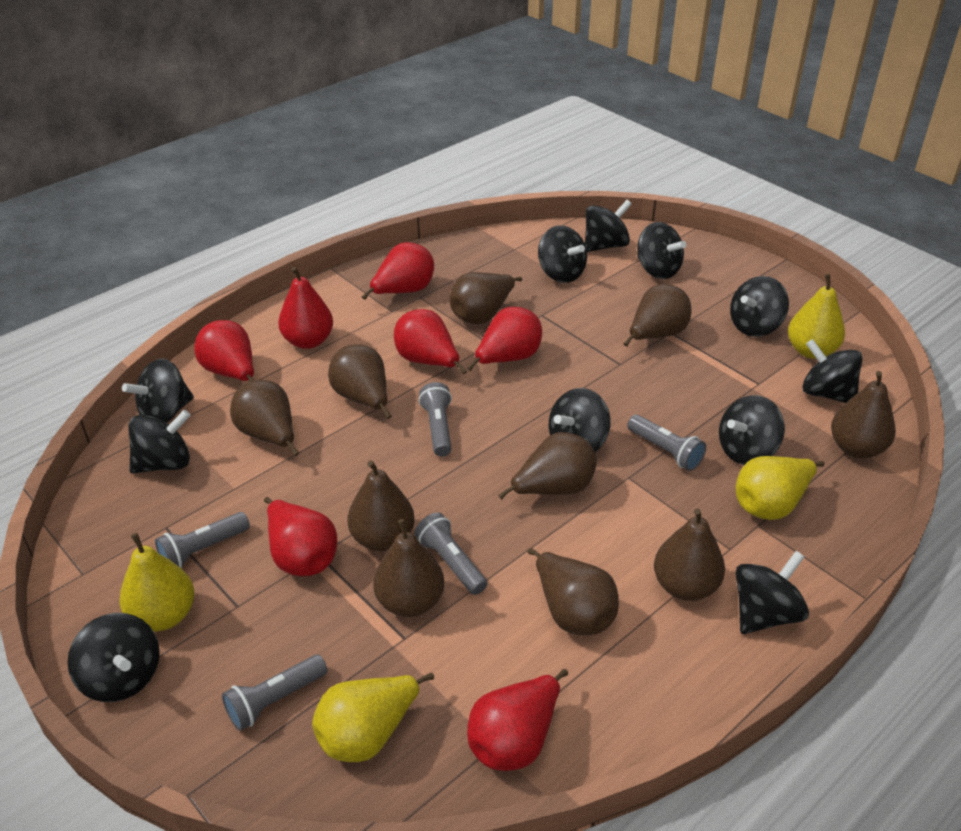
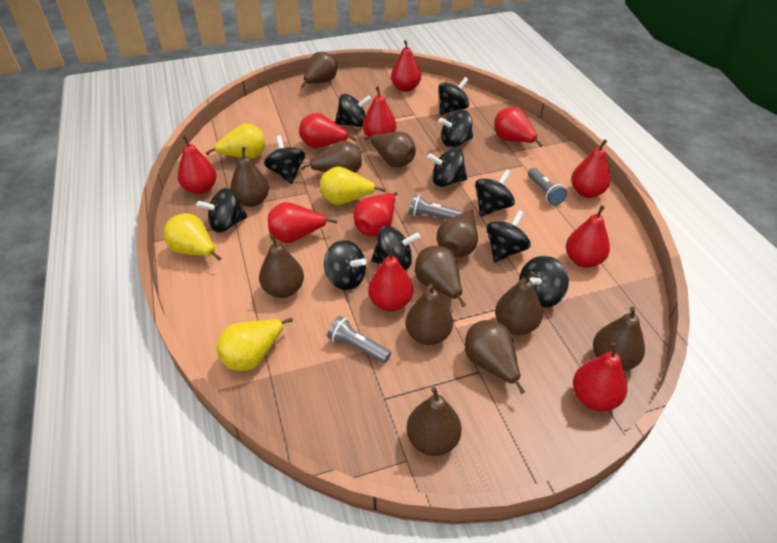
brown pear: 10 -> 12
grey flashlight: 5 -> 3
red pear: 7 -> 11

